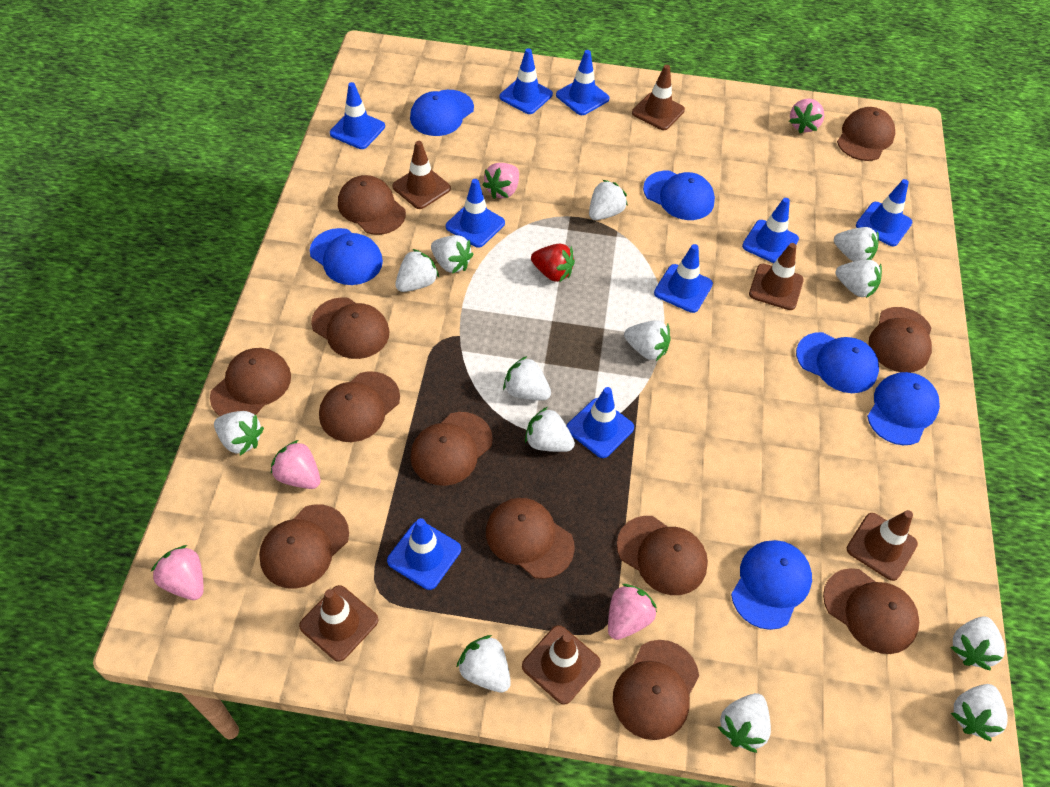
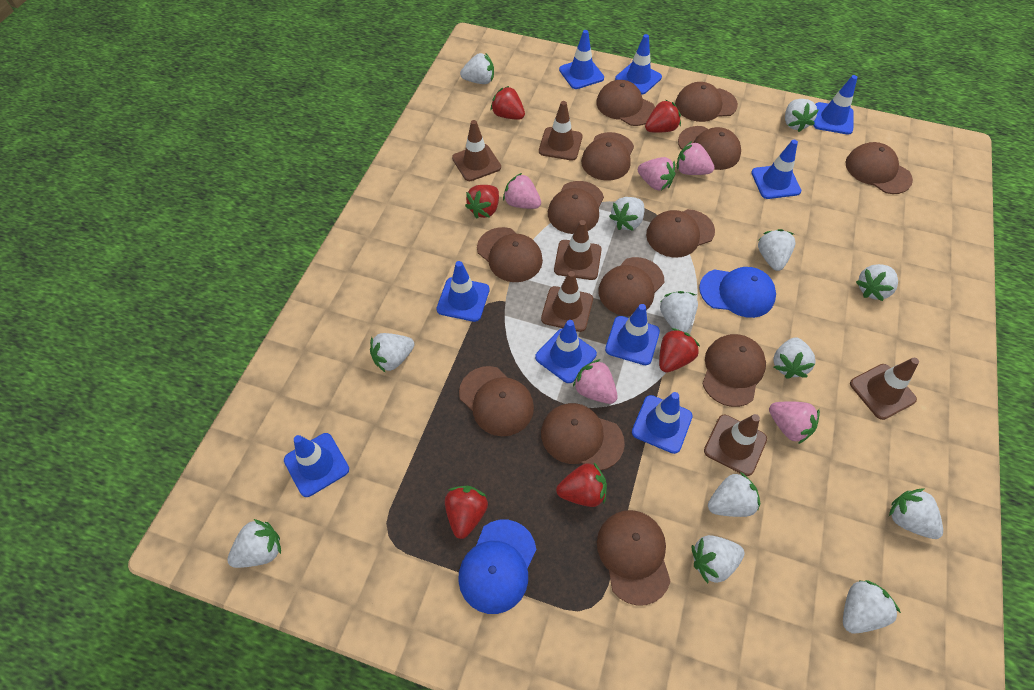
blue cap: 6 -> 2
brown cap: 12 -> 13
red strawberry: 1 -> 6

